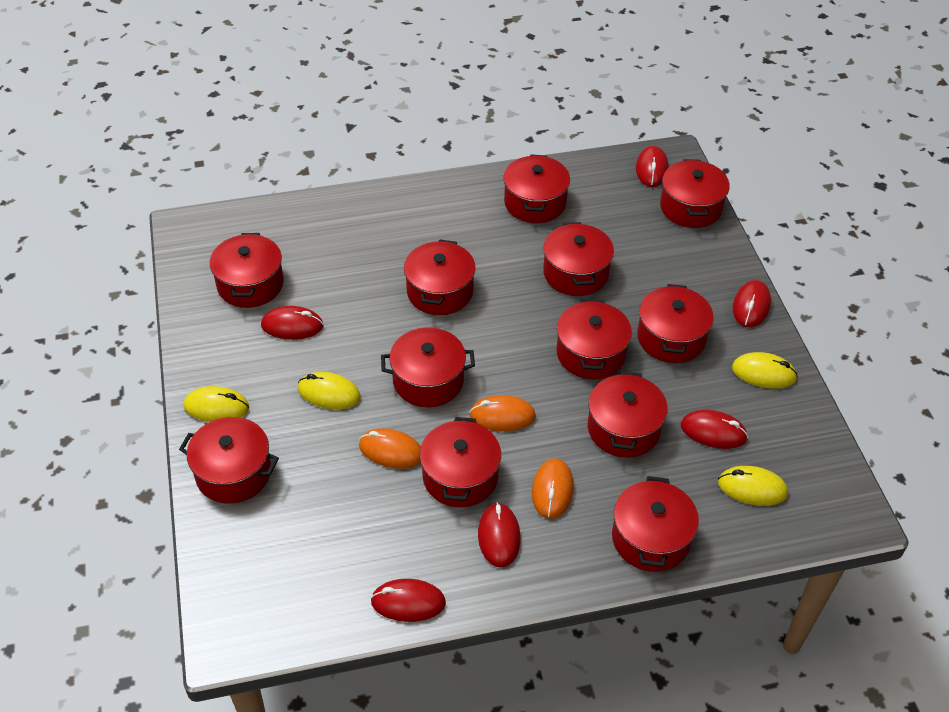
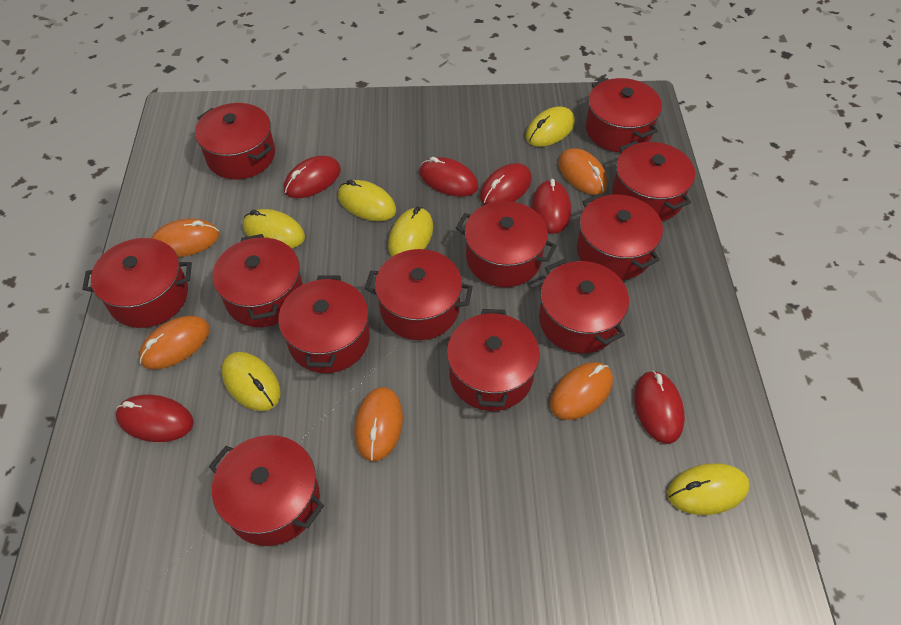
orange mouse: 3 -> 5
yellow mouse: 4 -> 6

